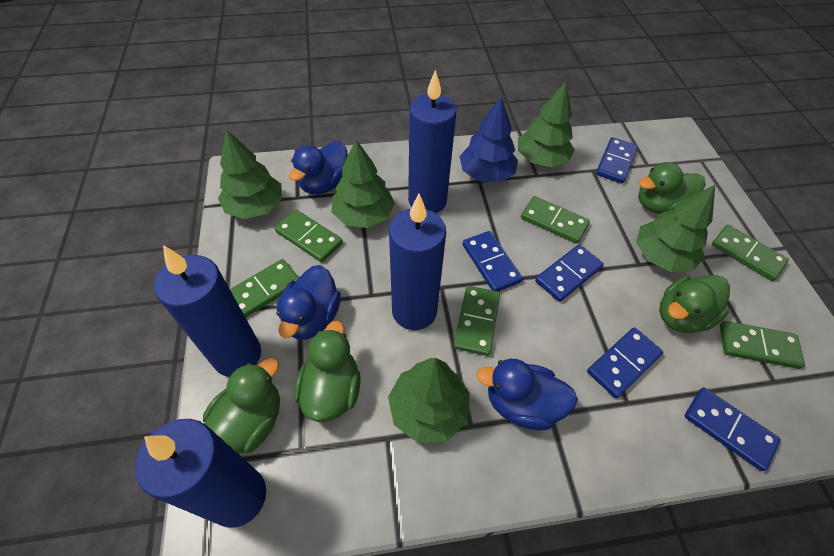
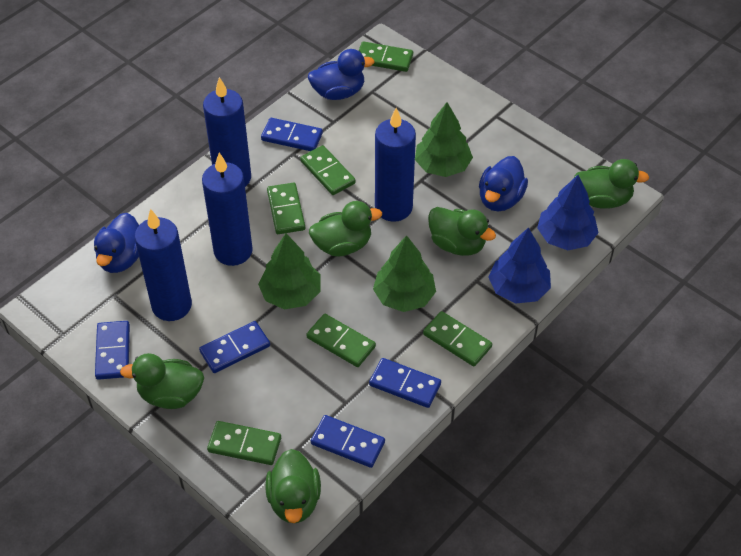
blue tree: 1 -> 2
green duck: 4 -> 5
green tree: 5 -> 3

